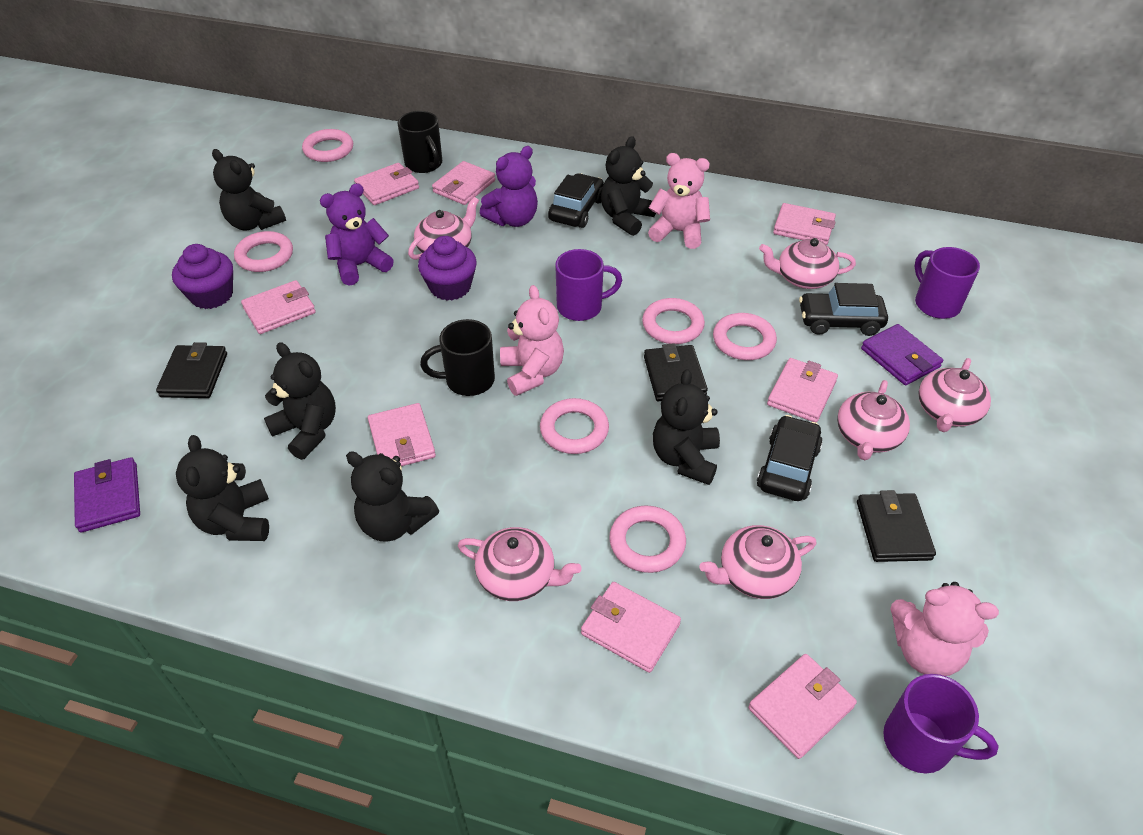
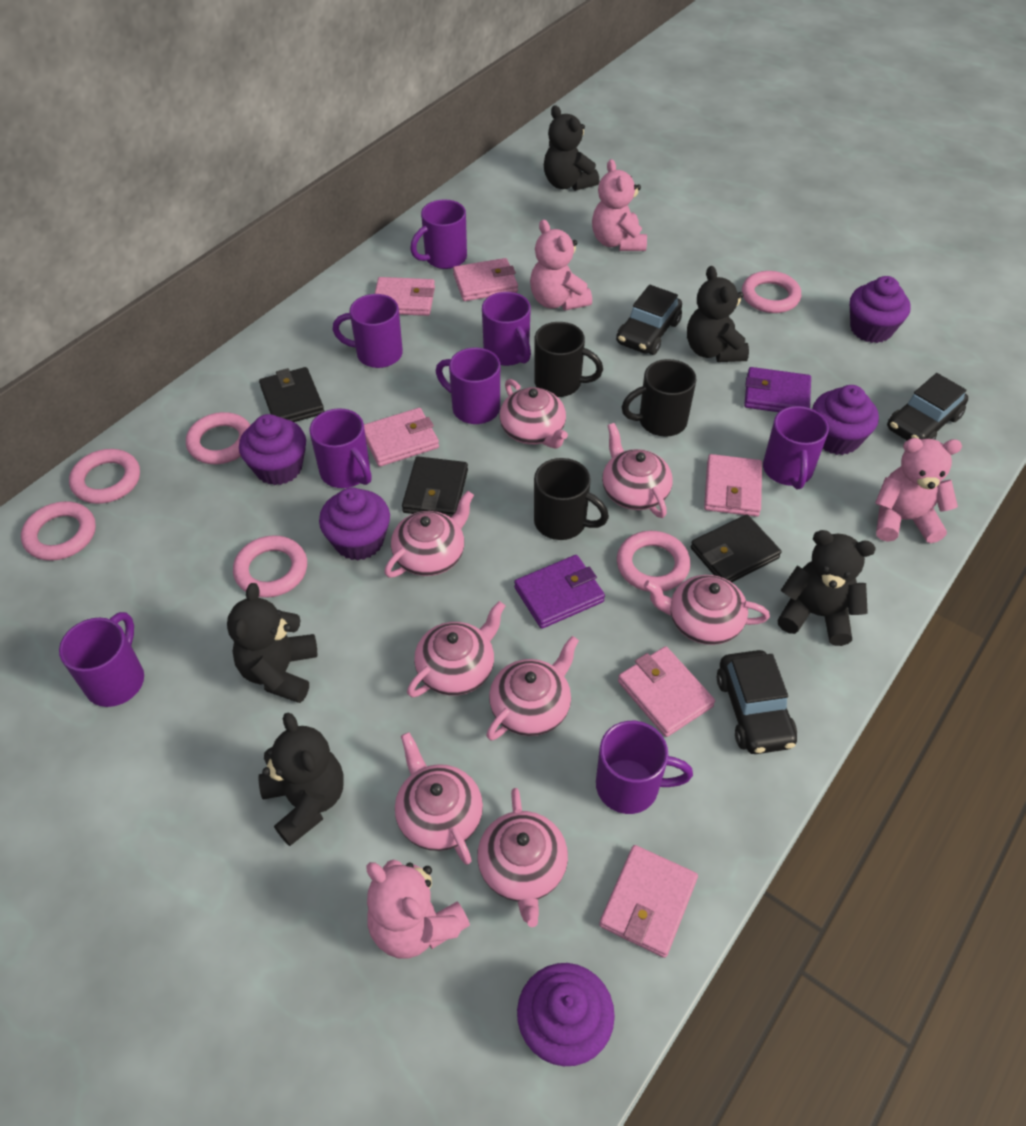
black mug: 2 -> 3
black teddy bear: 6 -> 5
pink teapot: 6 -> 8
pink teddy bear: 3 -> 4
pink wallet: 8 -> 6
purple cupcake: 2 -> 5
purple mug: 3 -> 8
purple teddy bear: 2 -> 0

